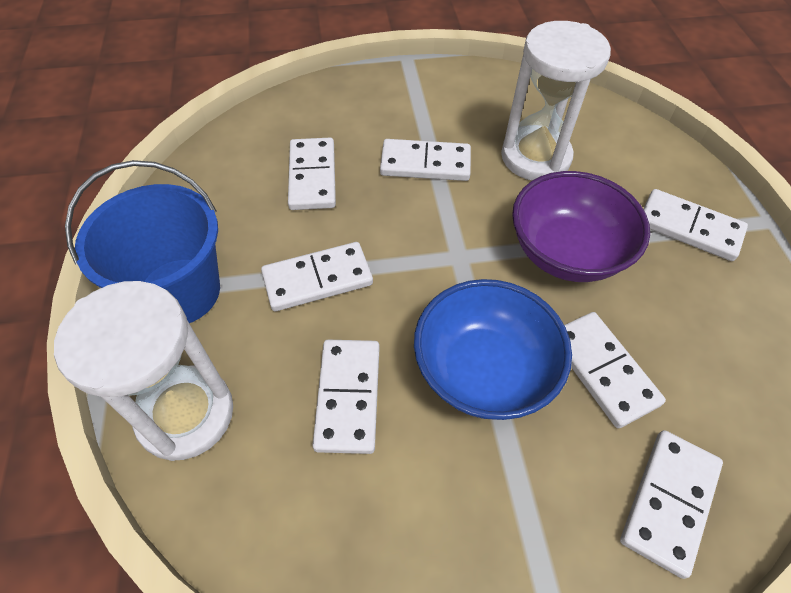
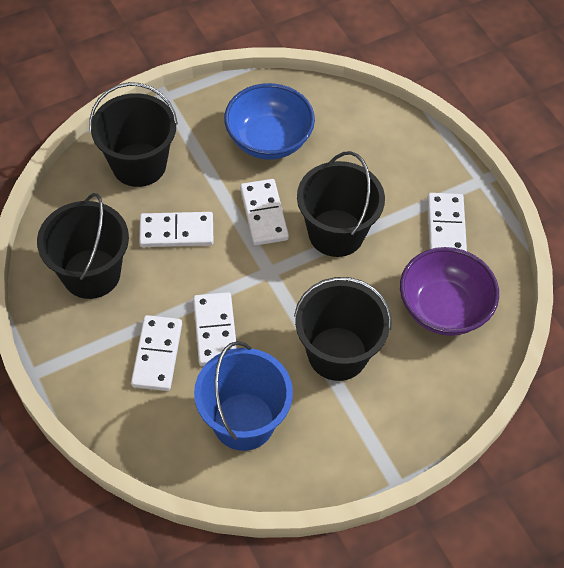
black bucket: 0 -> 4
white domino: 7 -> 5
white hourglass: 2 -> 0

